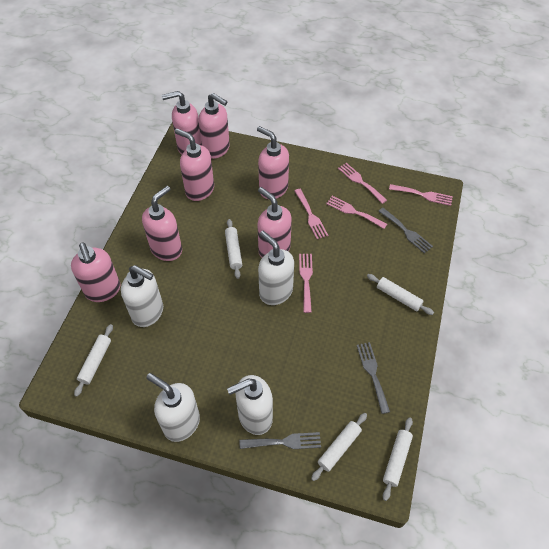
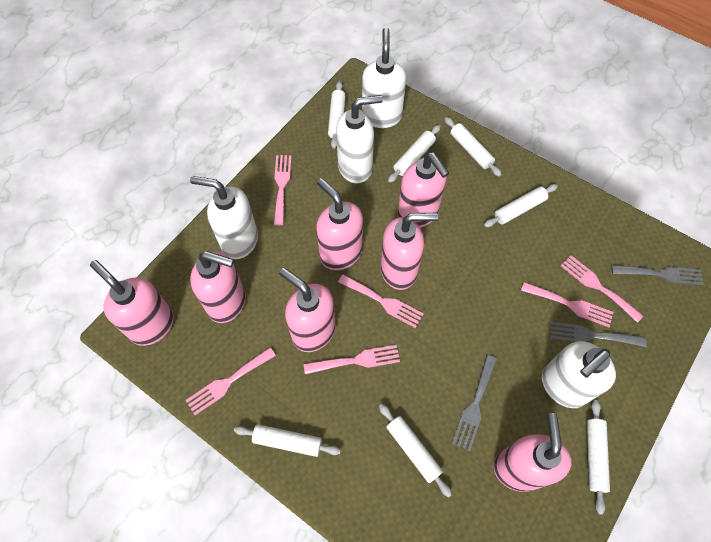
pink fork: 5 -> 6
white rolling pin: 5 -> 7

